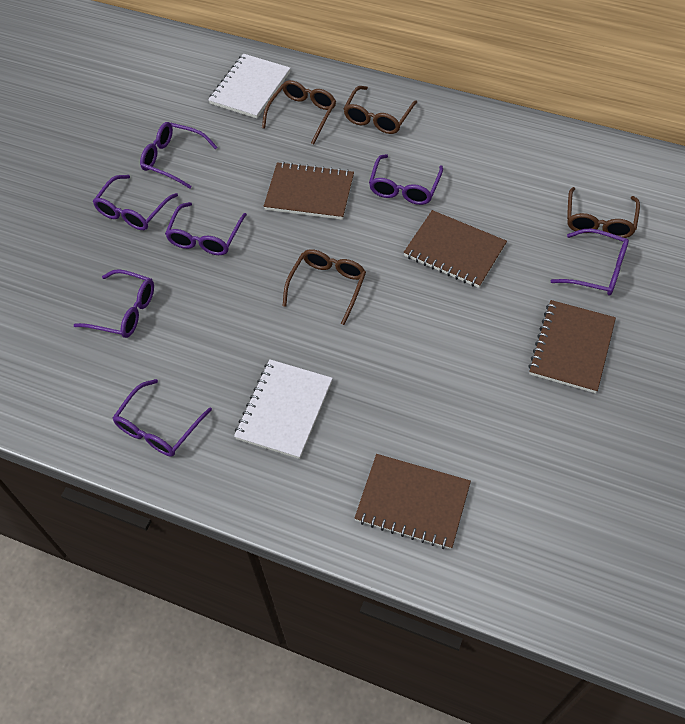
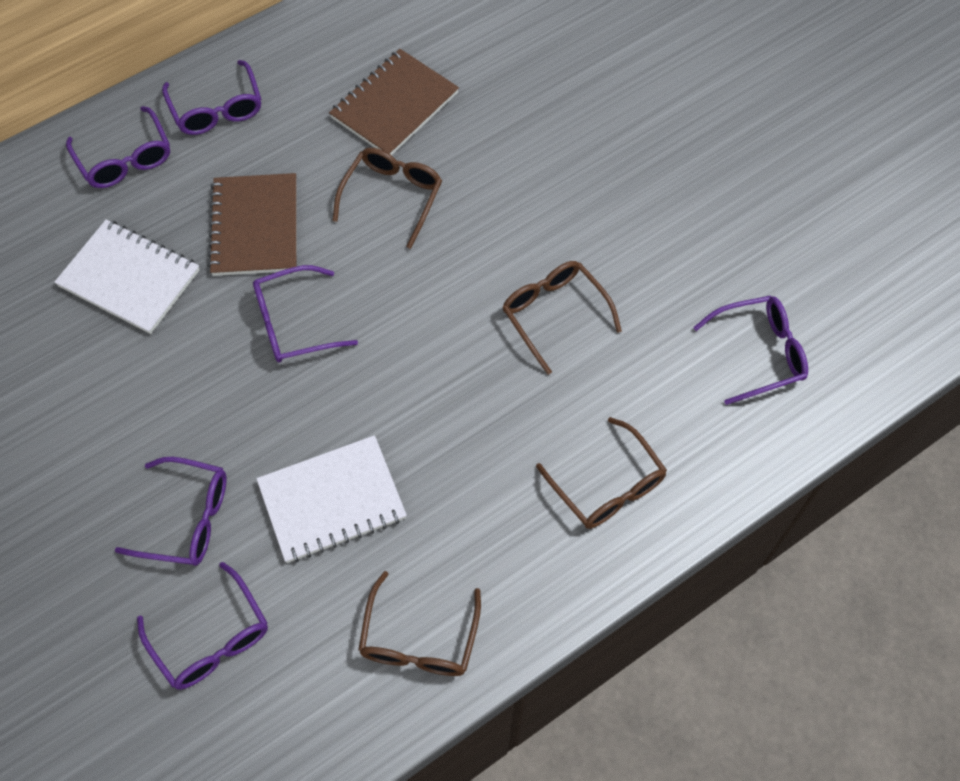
brown notebook: 4 -> 2
purple glasses: 7 -> 6

